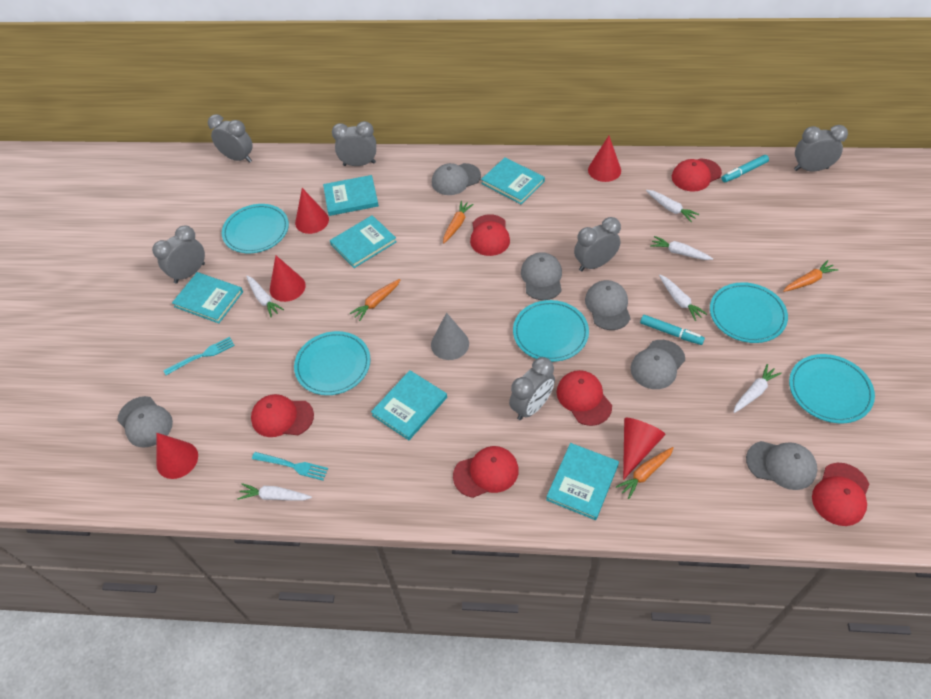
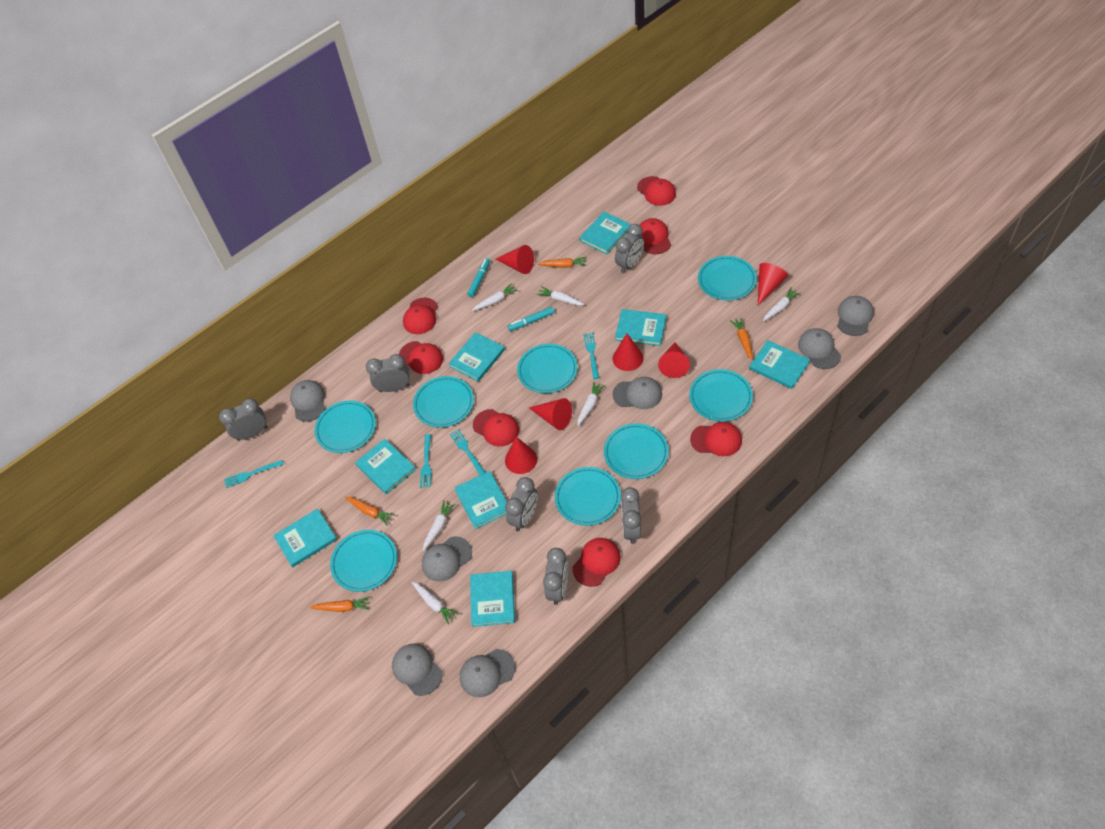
grey cap: 6 -> 7
grey cone: 1 -> 0
red cap: 6 -> 7
red cone: 5 -> 6
turquoise book: 6 -> 8
turquoise fork: 2 -> 4
turquoise plate: 5 -> 8

